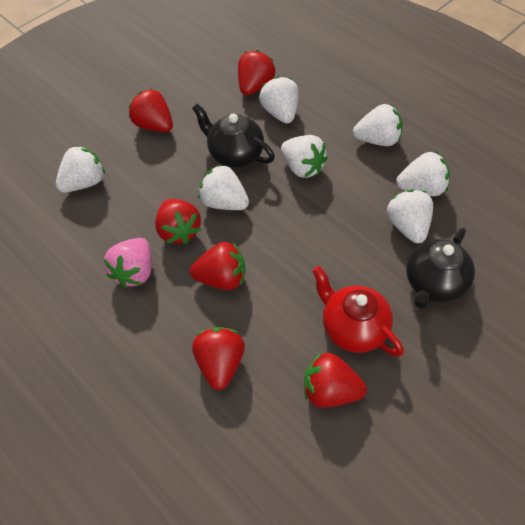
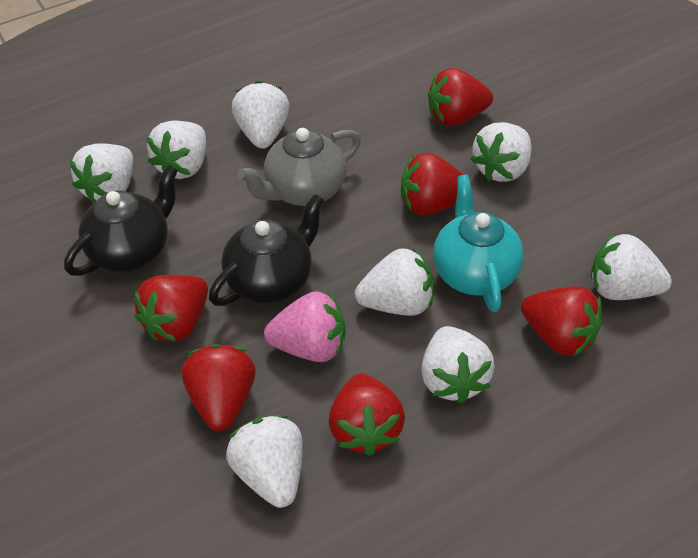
grey teapot: 0 -> 1
red teapot: 1 -> 0
turquoise teapot: 0 -> 1
white strawberry: 7 -> 8

